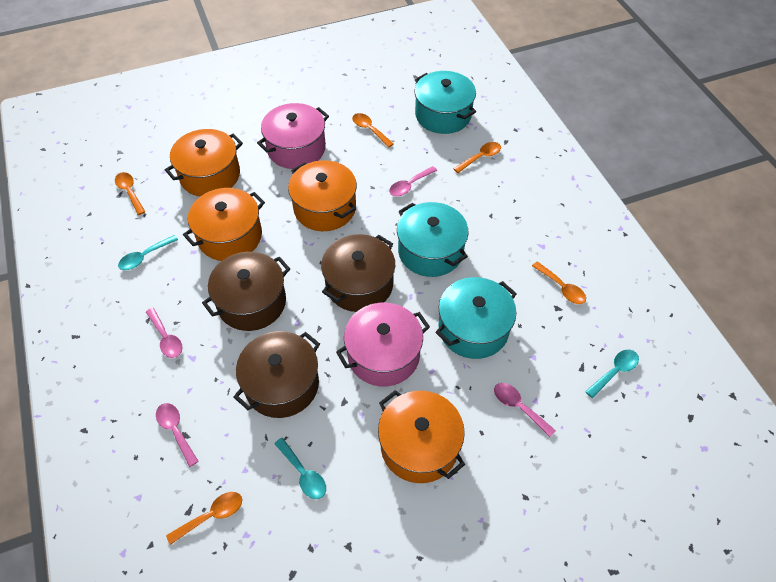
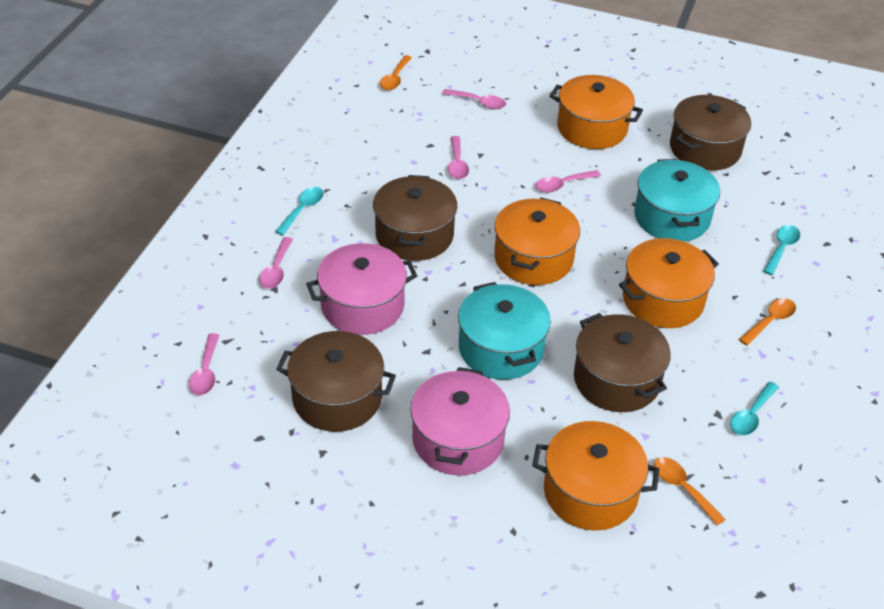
brown pot: 3 -> 4
orange spoon: 5 -> 3
pink spoon: 4 -> 5
turquoise pot: 3 -> 2

